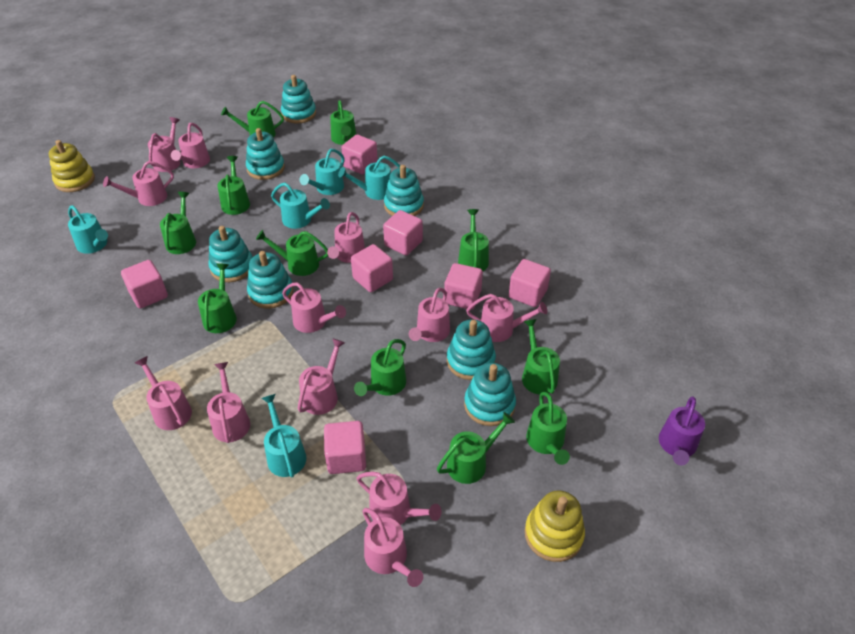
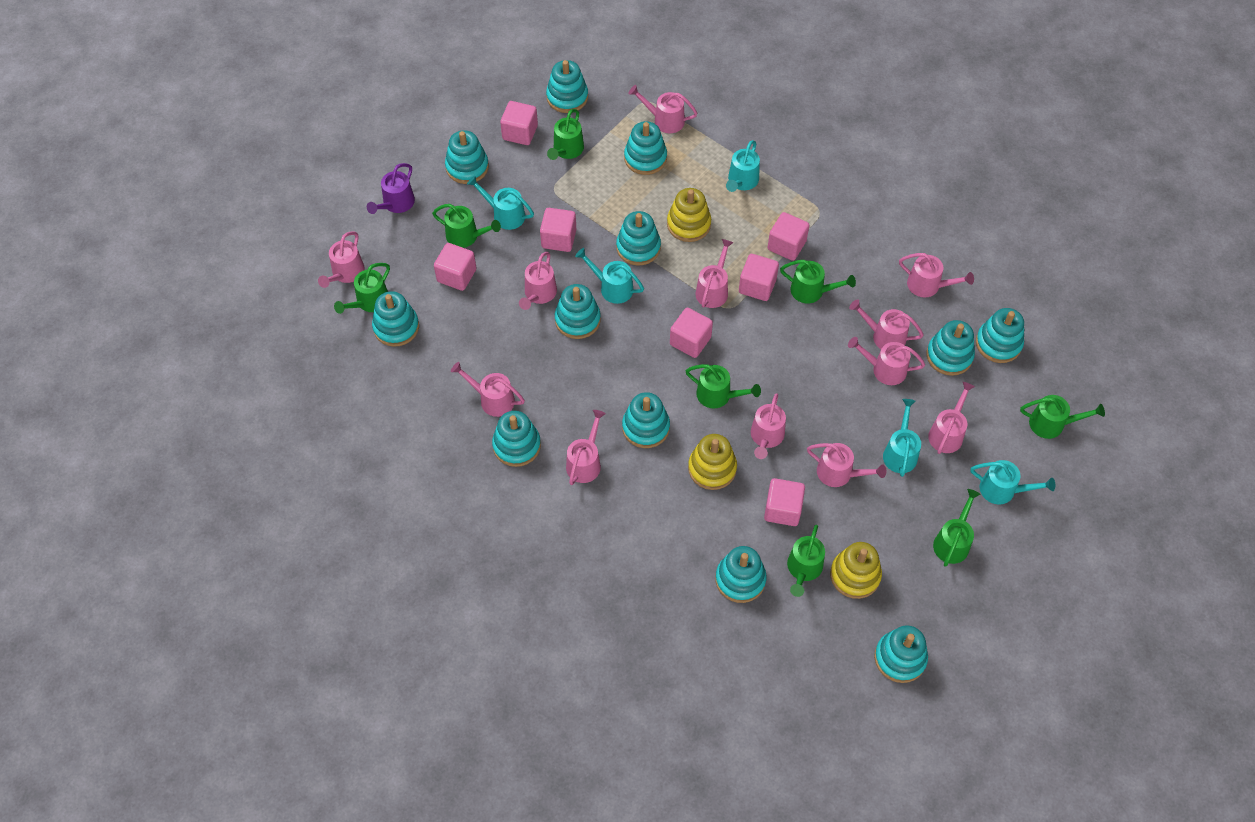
green watering can: 11 -> 8
turquoise stacking toy: 7 -> 12
yellow stacking toy: 2 -> 3

